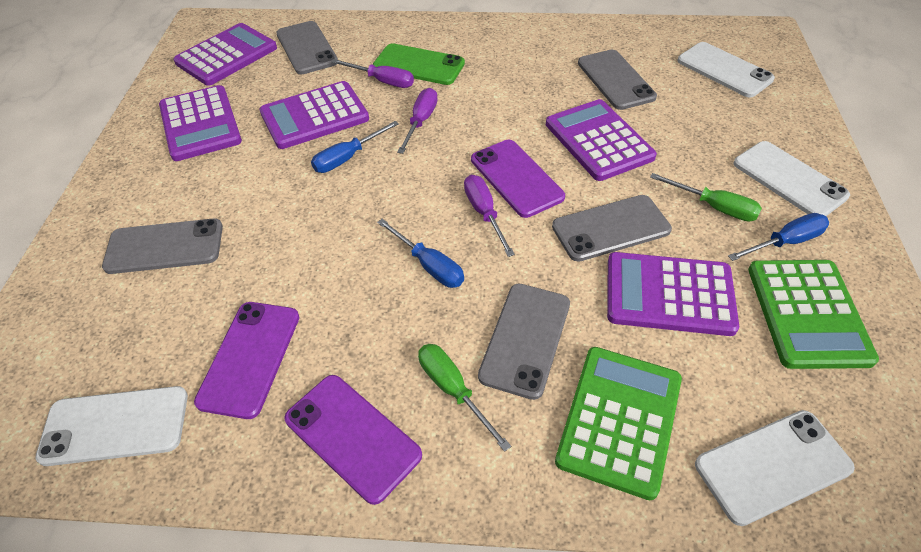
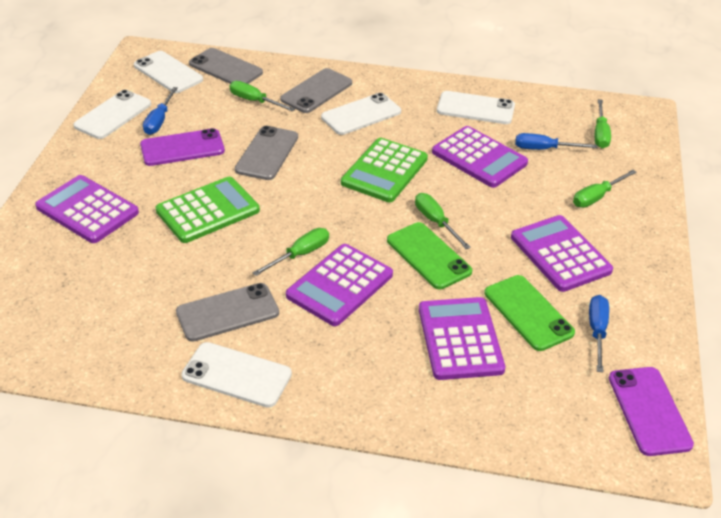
green phone: 1 -> 2
green screwdriver: 2 -> 5
grey phone: 5 -> 4
purple phone: 3 -> 2
purple screwdriver: 3 -> 0
white phone: 4 -> 5

